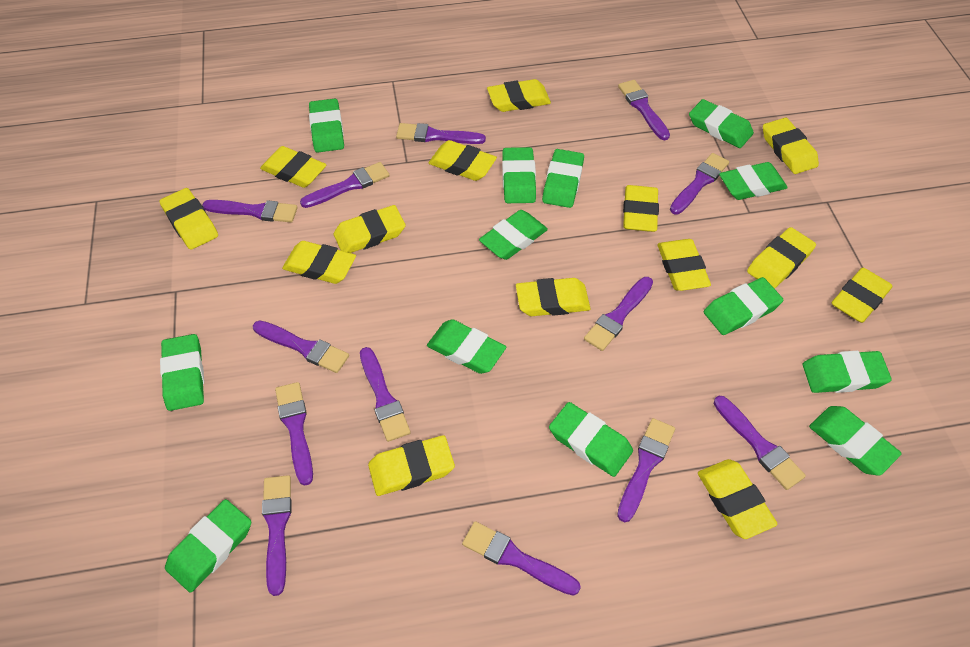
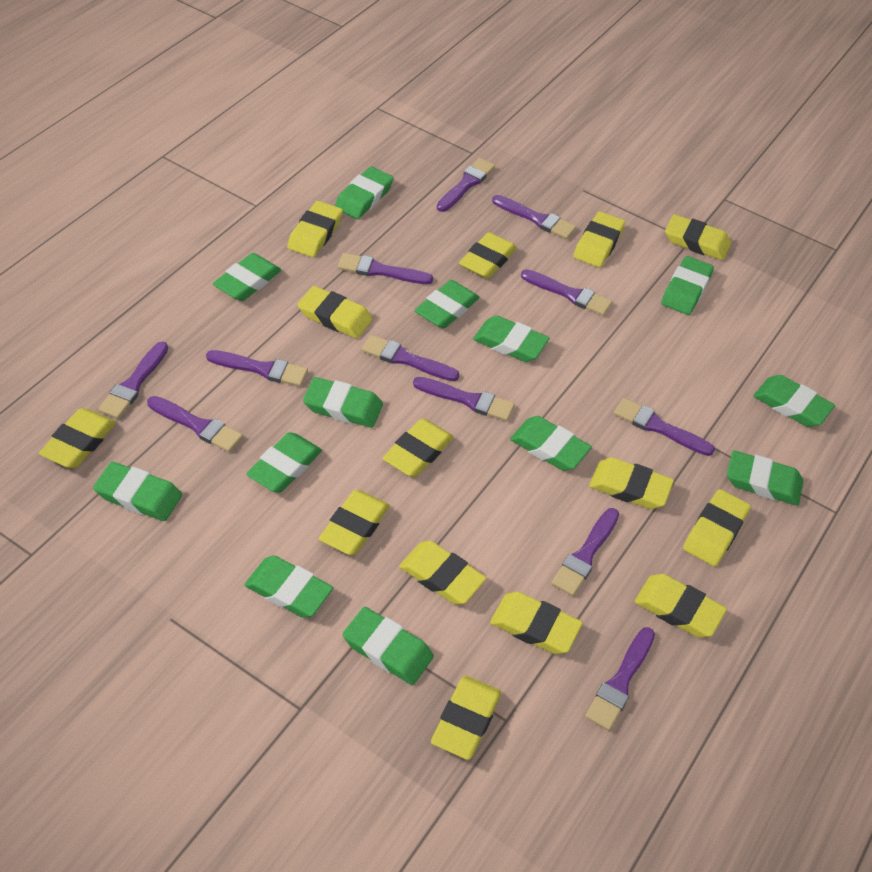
purple brush: 13 -> 12

